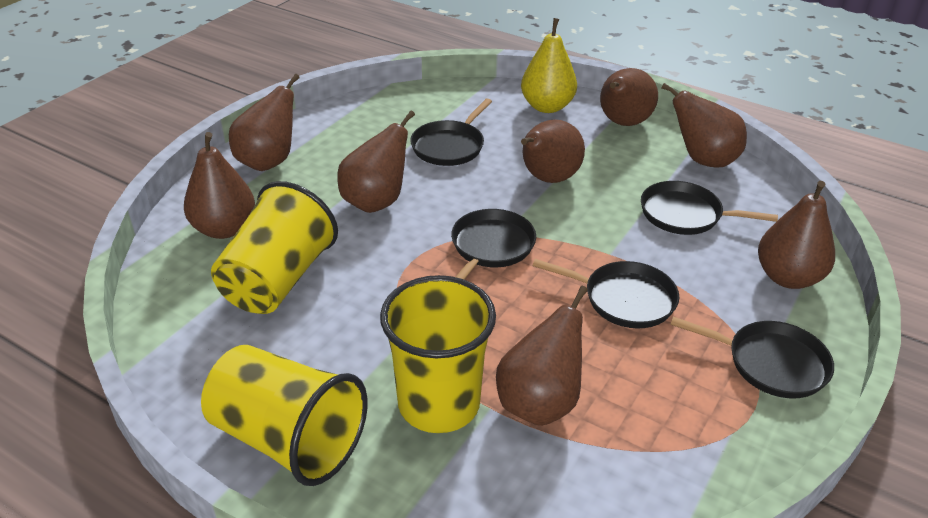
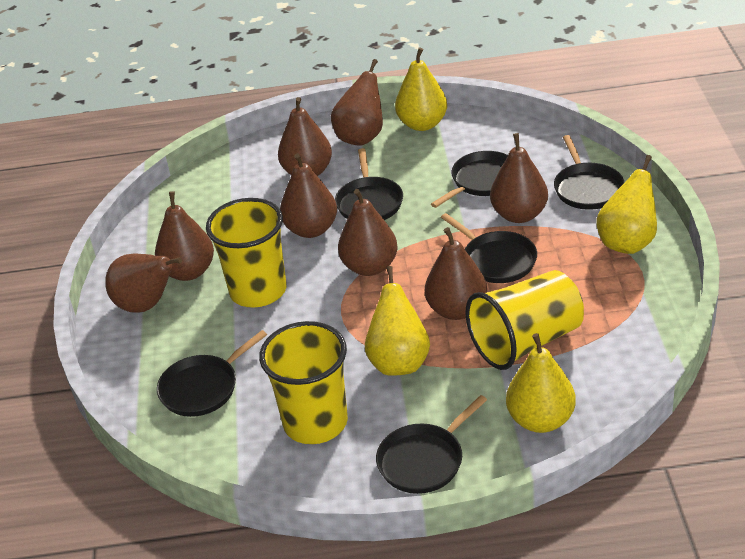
black pan: 5 -> 6
yellow pear: 1 -> 4

